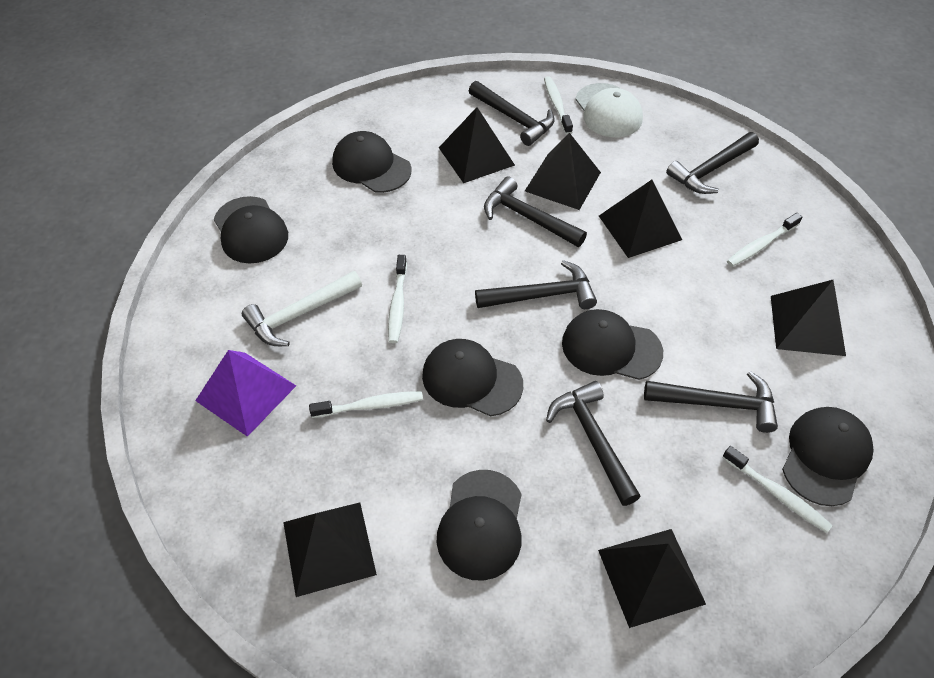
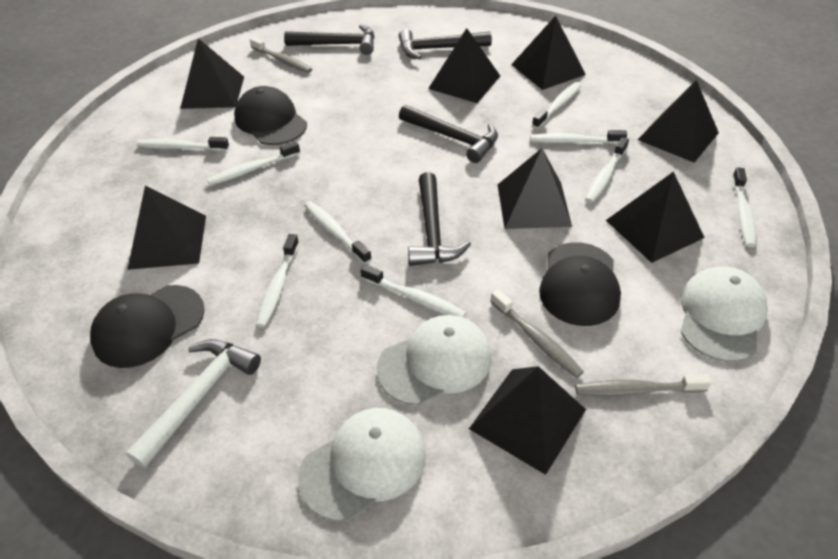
black cap: 6 -> 3
black hammer: 6 -> 4
black pyramid: 6 -> 8
grey toothbrush: 0 -> 3
purple pyramid: 1 -> 0
white cap: 1 -> 3
white toothbrush: 5 -> 9

